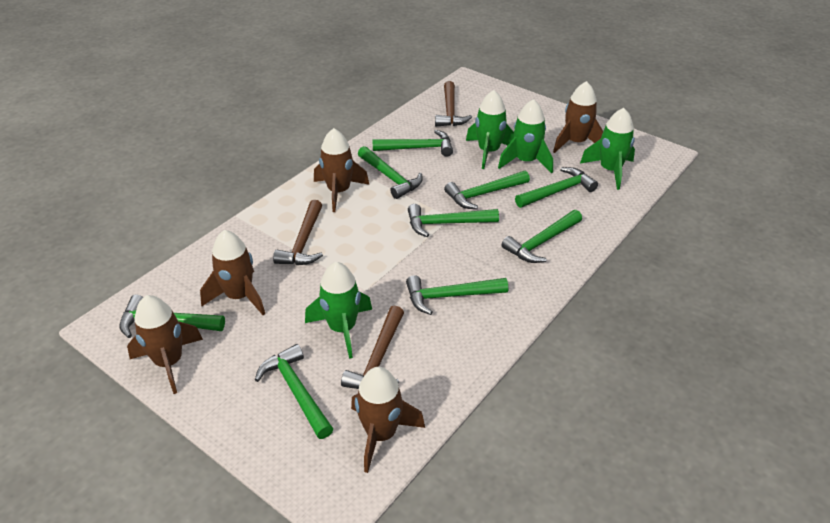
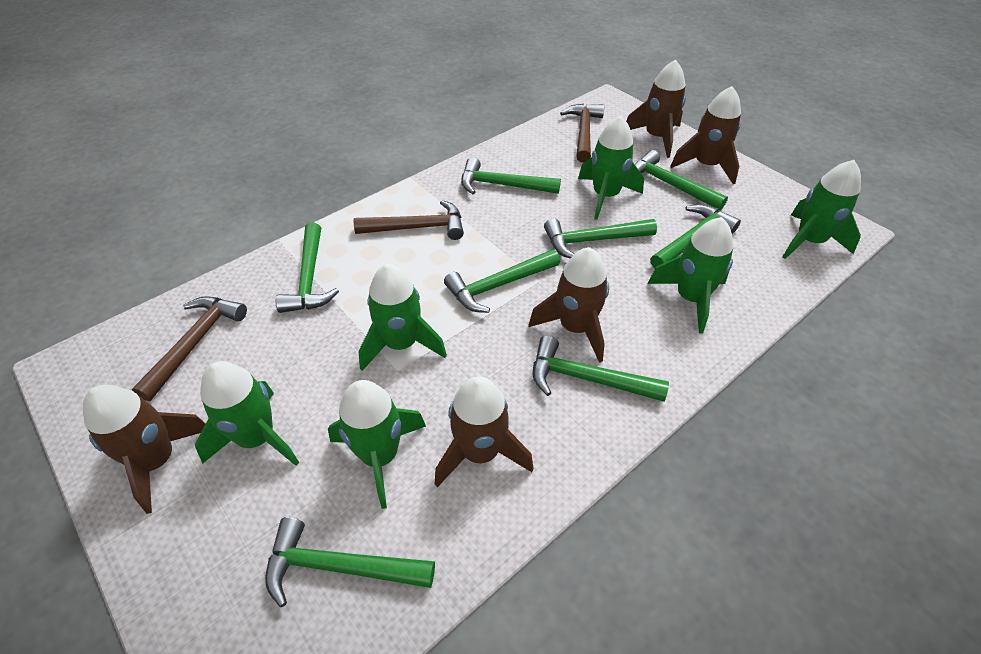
green hammer: 9 -> 8
green rocket: 4 -> 6

